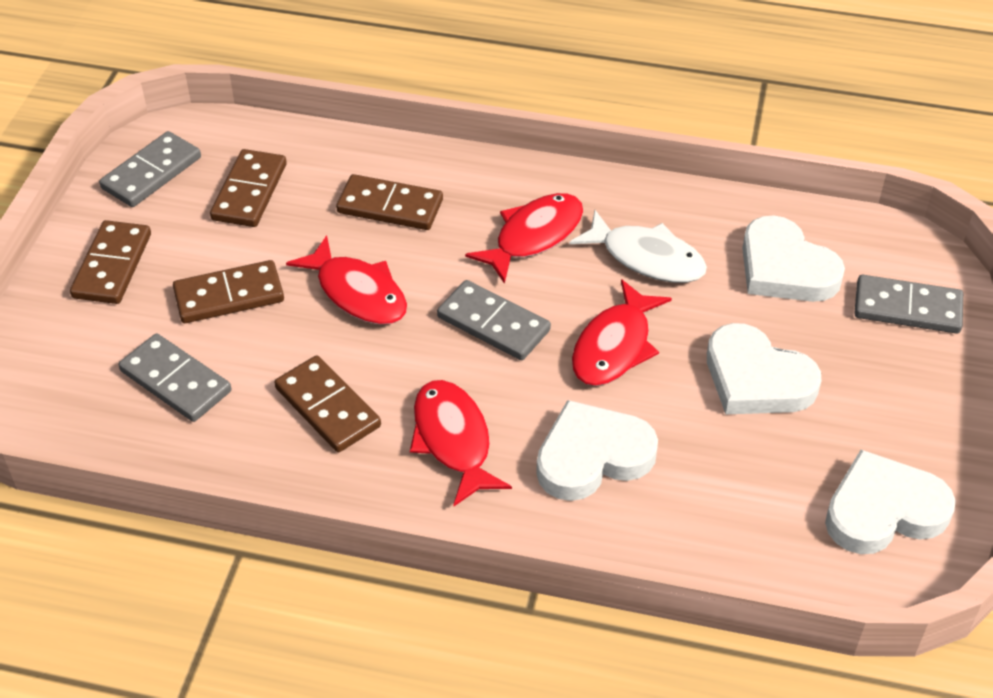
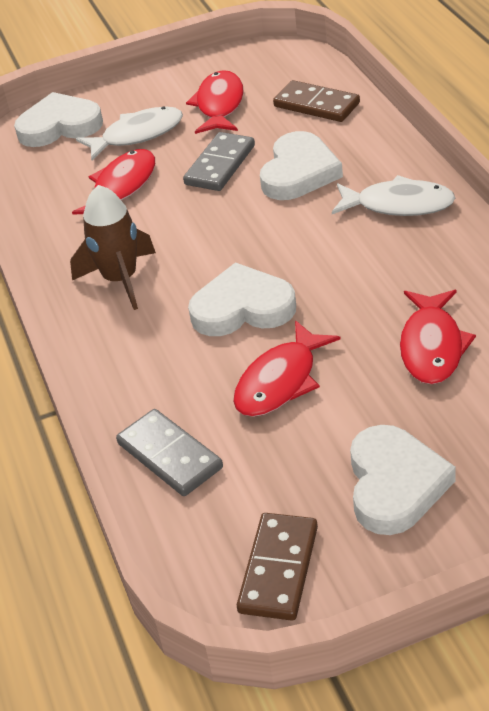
brown domino: 5 -> 2
brown rocket: 0 -> 1
grey domino: 4 -> 2
white fish: 1 -> 2

